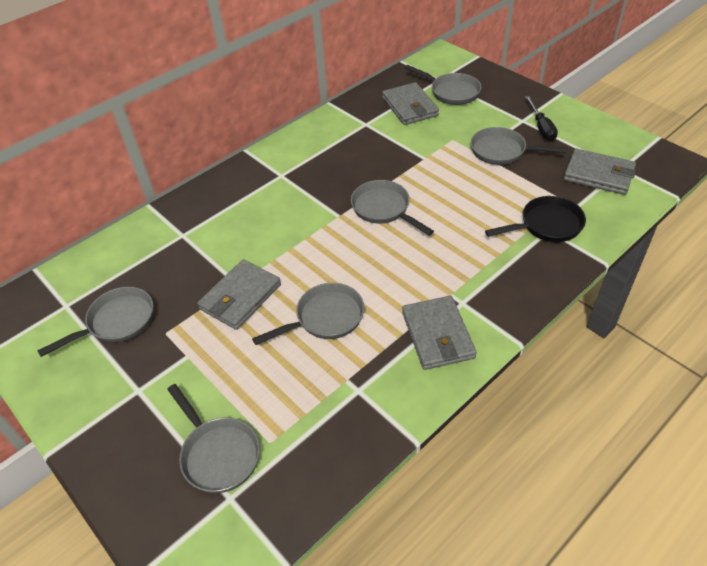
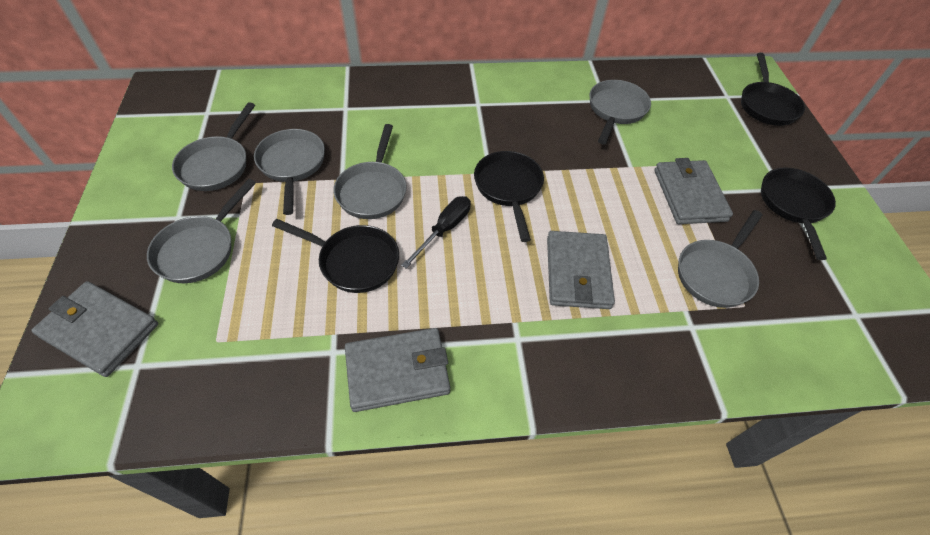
black pan: 1 -> 4

